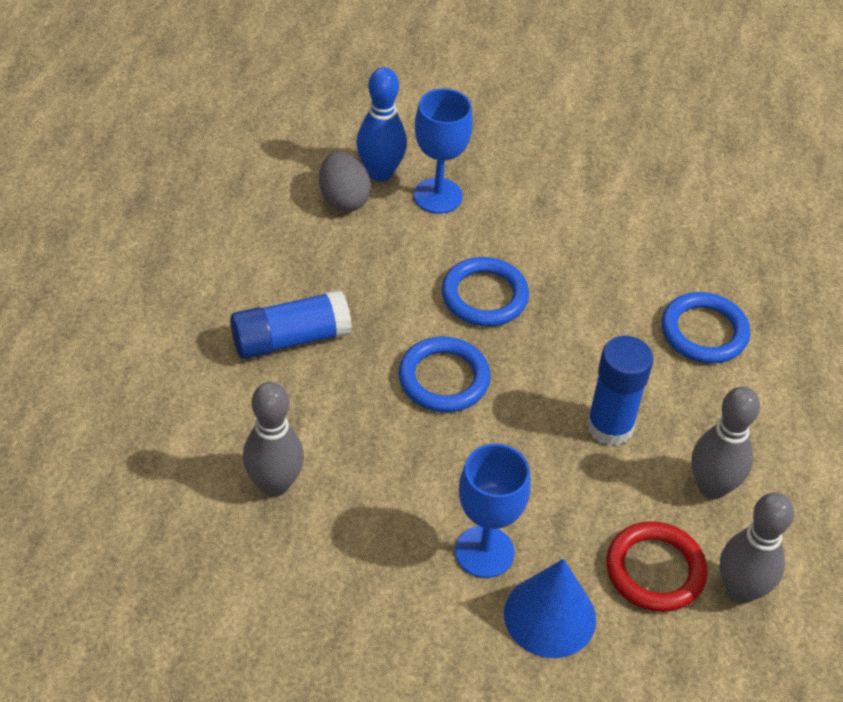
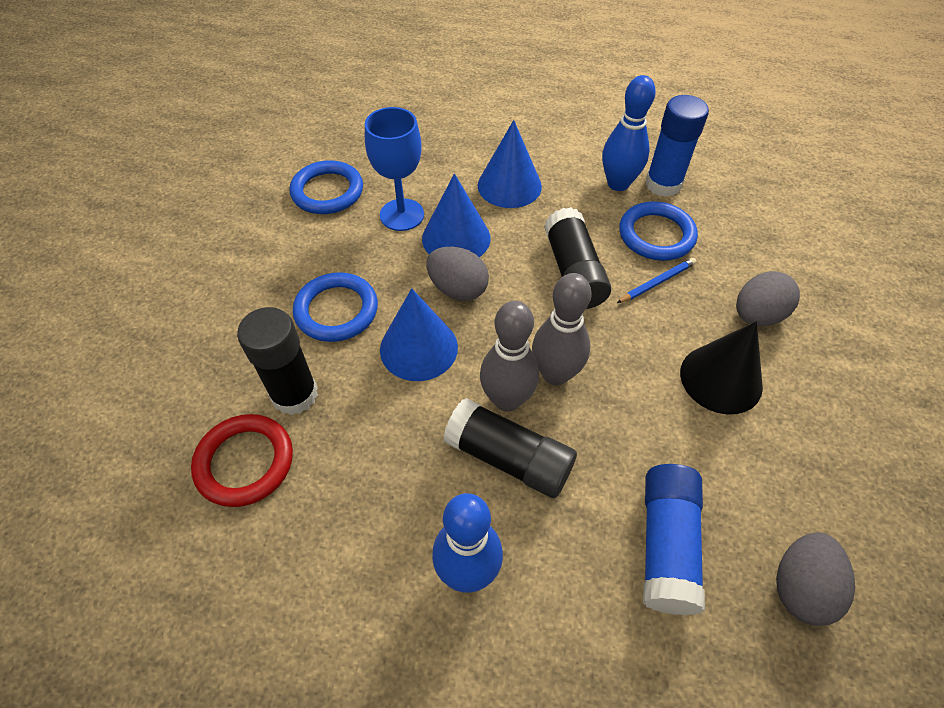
black cone: 0 -> 1
black glue stick: 0 -> 3
blue bowling pin: 1 -> 2
blue cone: 1 -> 3
blue goblet: 2 -> 1
blue pencil: 0 -> 1
grey bowling pin: 3 -> 2
grey egg: 1 -> 3

